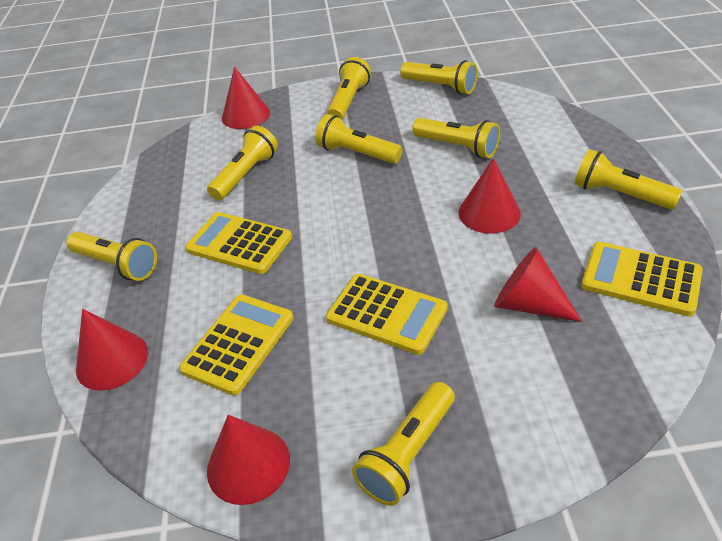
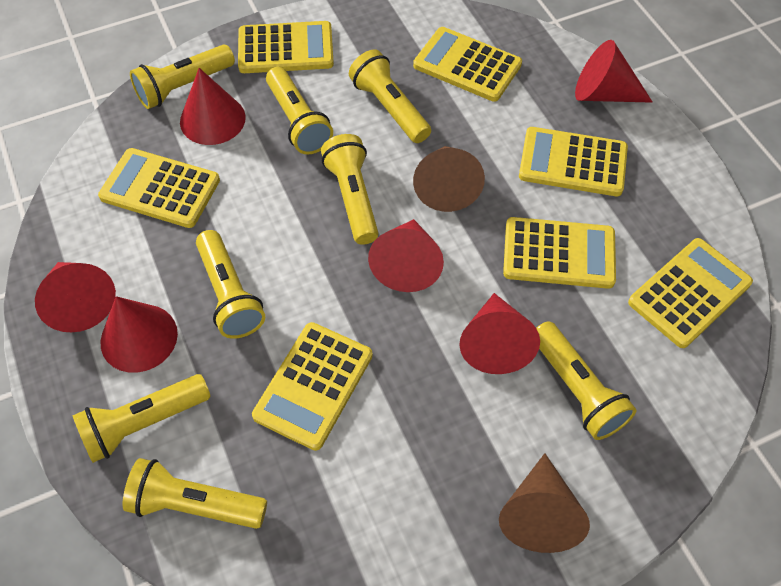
brown cone: 0 -> 2
red cone: 5 -> 6
yellow calculator: 4 -> 7

